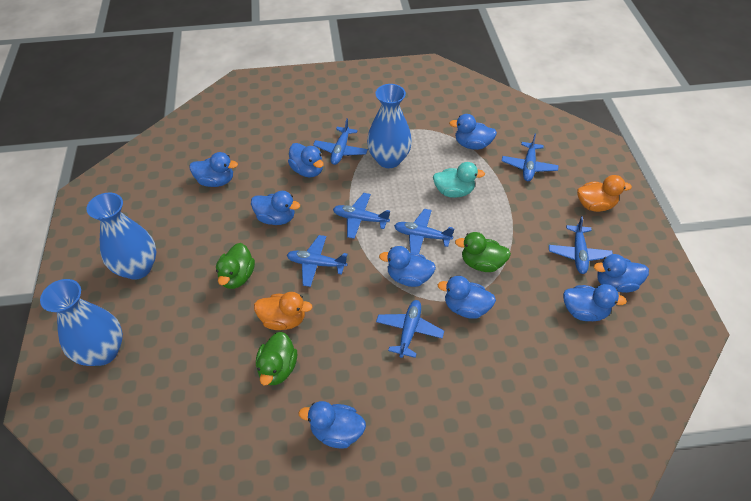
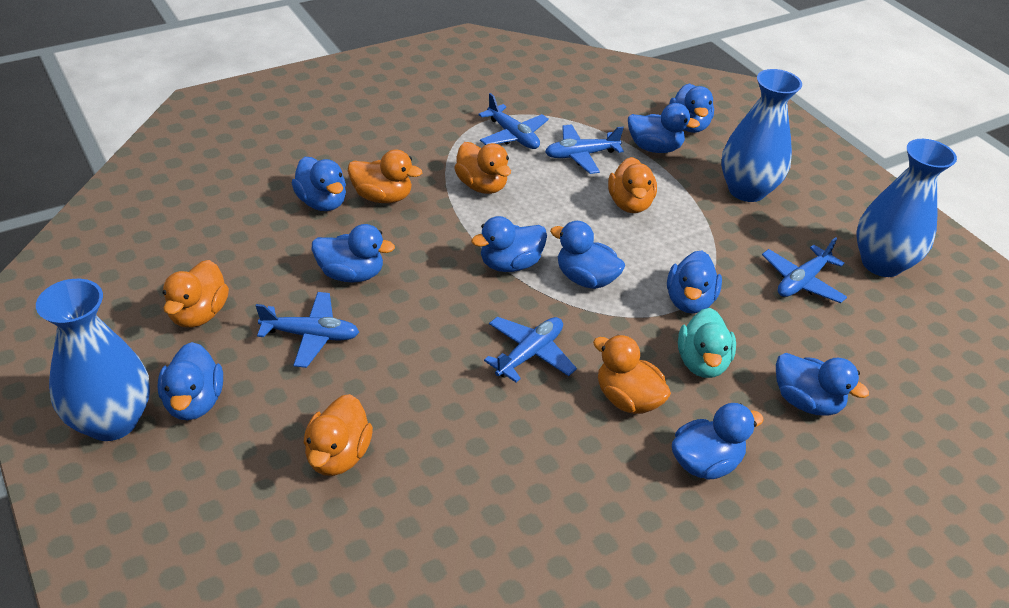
blue duck: 9 -> 10
blue plane: 7 -> 5
green duck: 3 -> 0
orange duck: 2 -> 6

